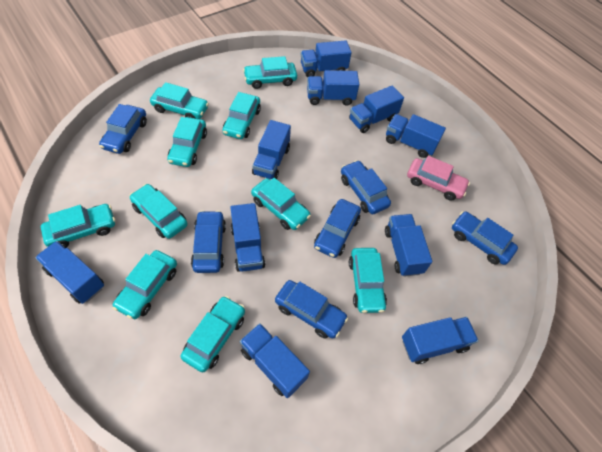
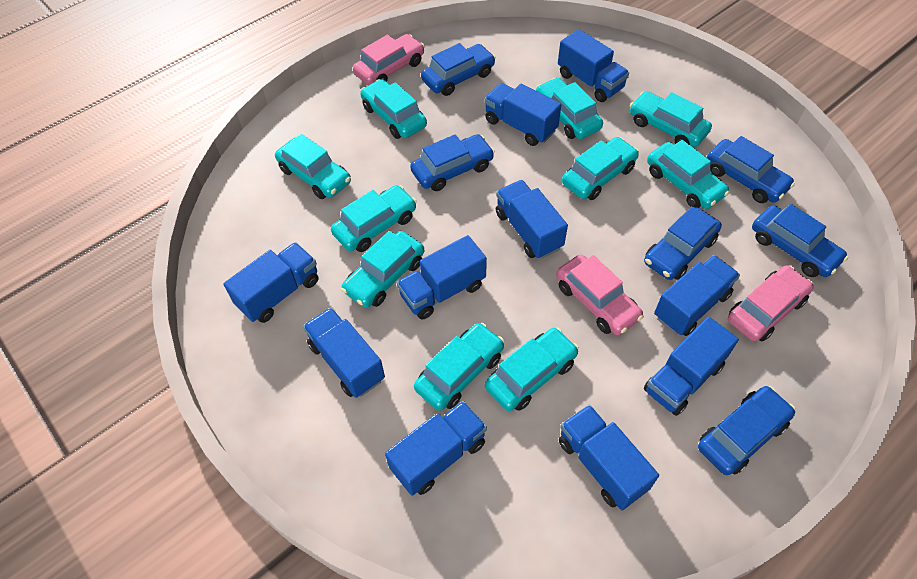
pink car: 1 -> 3

